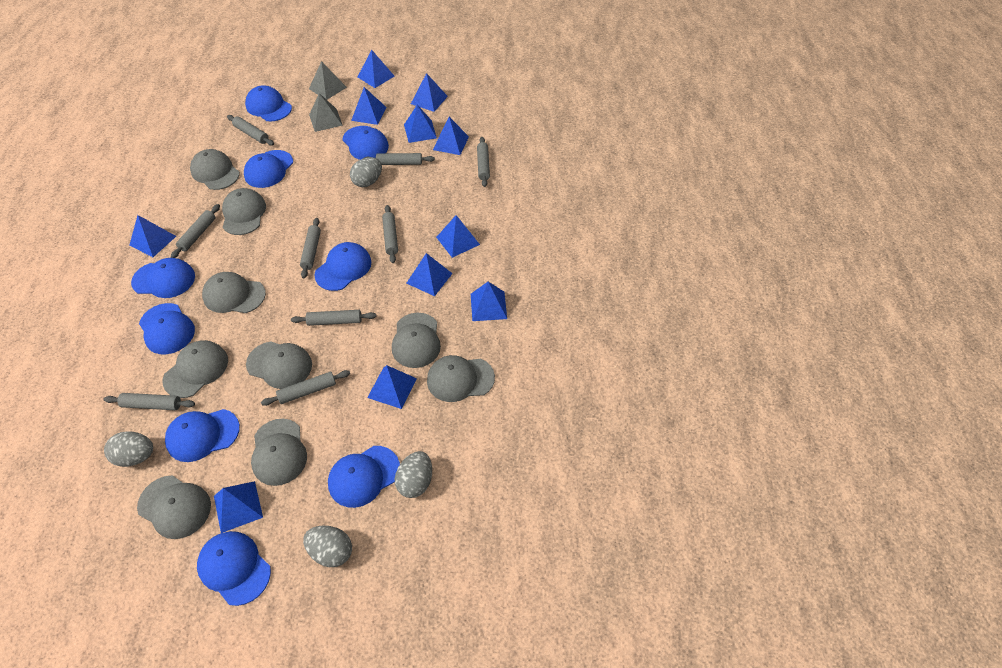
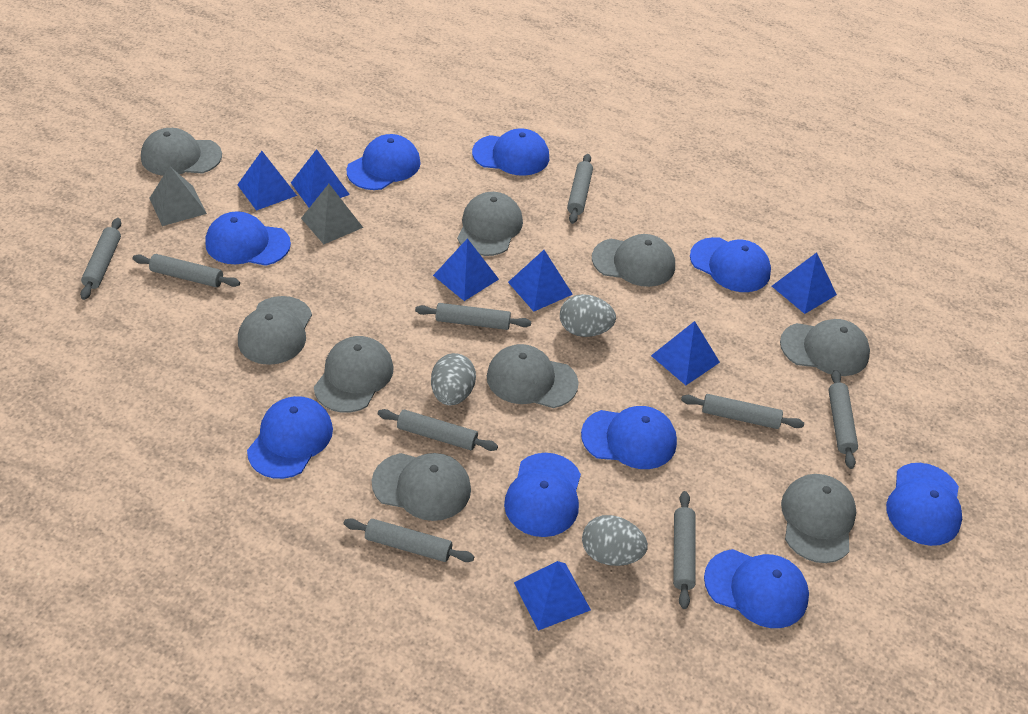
blue pyramid: 11 -> 7
grey egg: 4 -> 3

